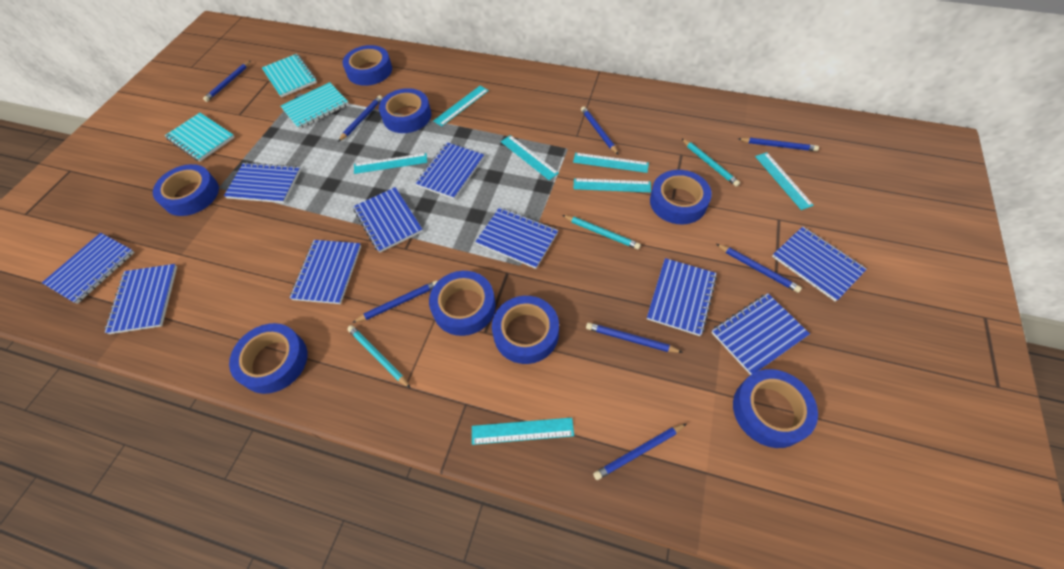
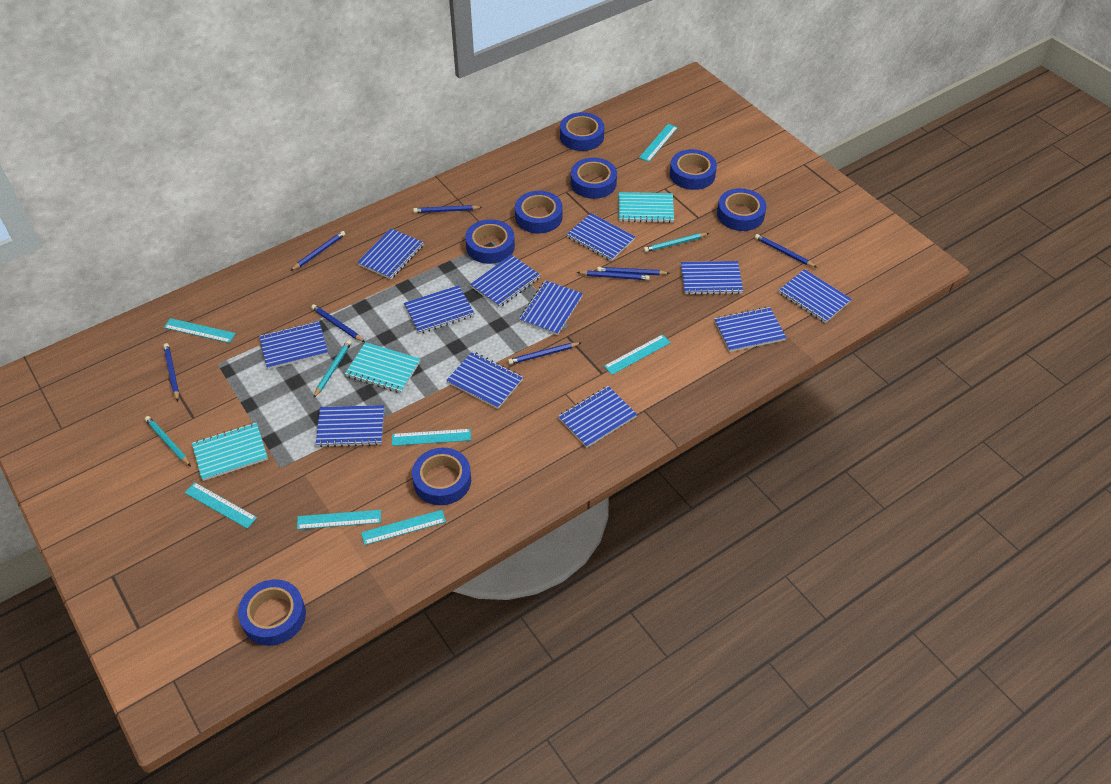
blue notebook: 10 -> 12

